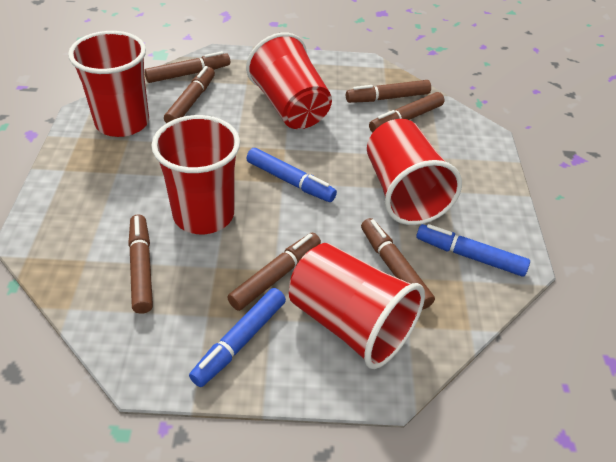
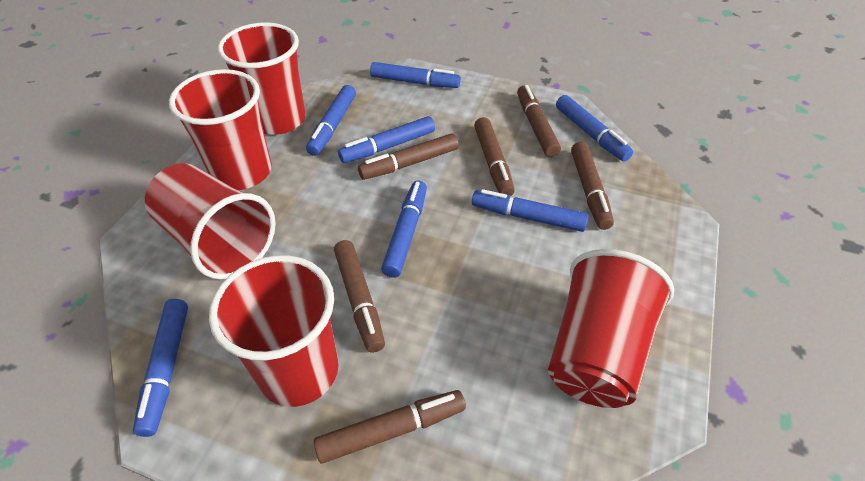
blue marker: 3 -> 7
brown marker: 7 -> 6

